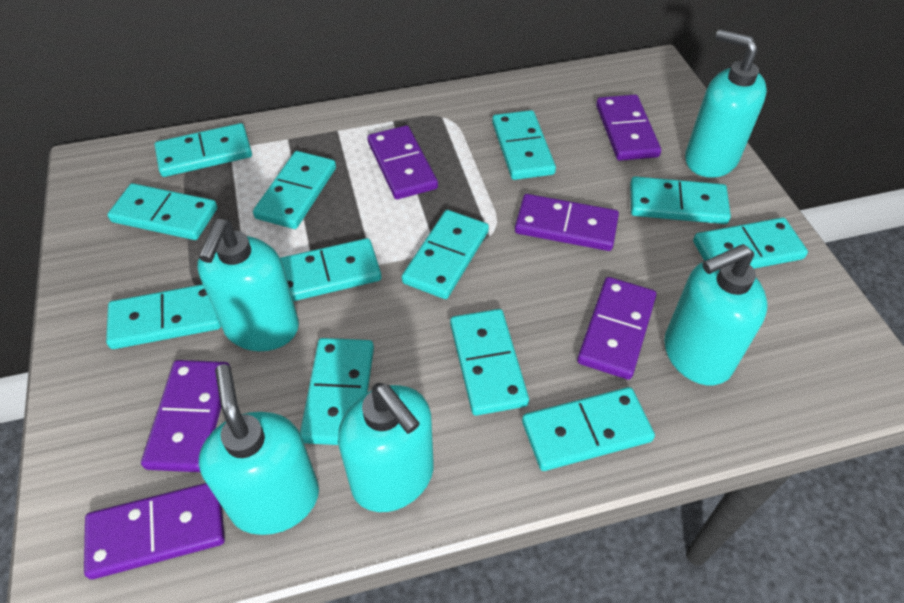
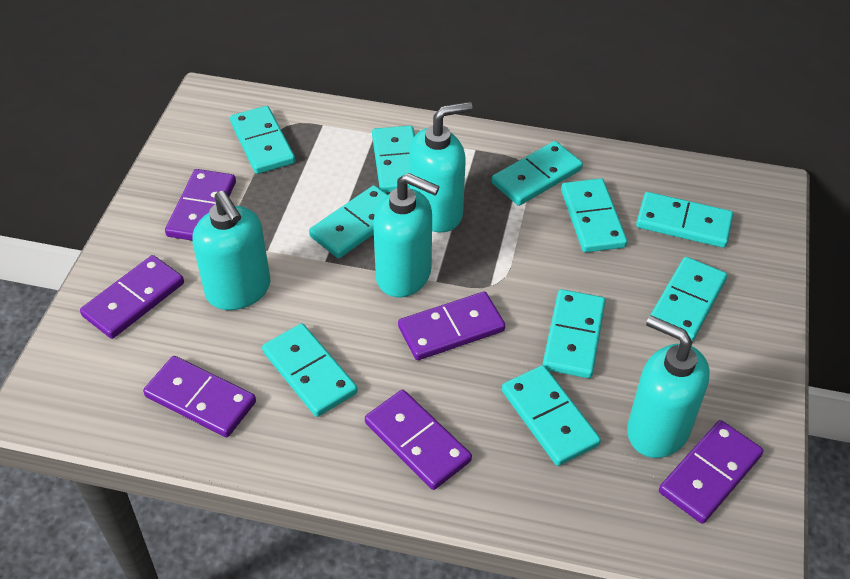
turquoise domino: 12 -> 10
turquoise soap dispenser: 5 -> 4

